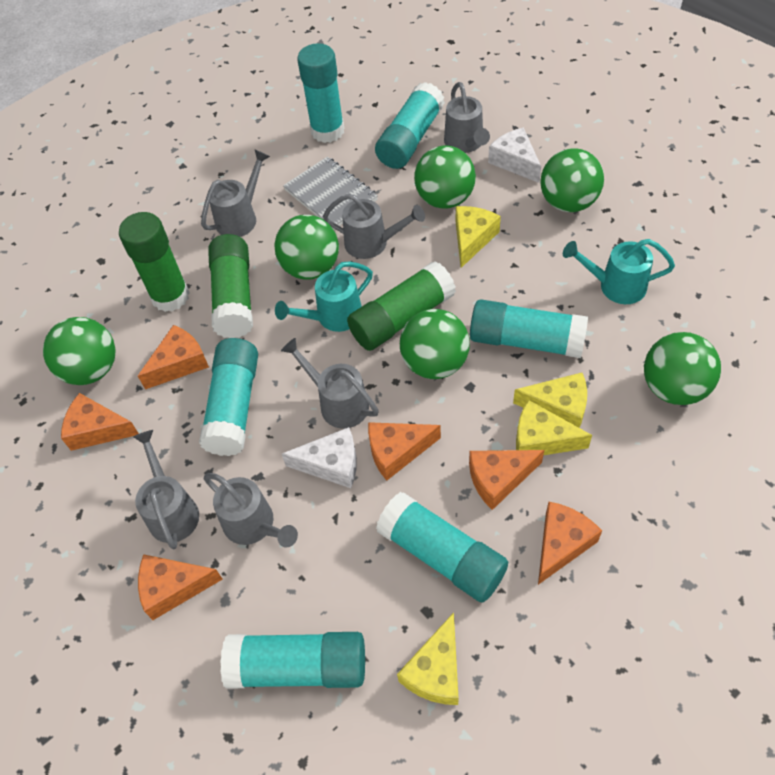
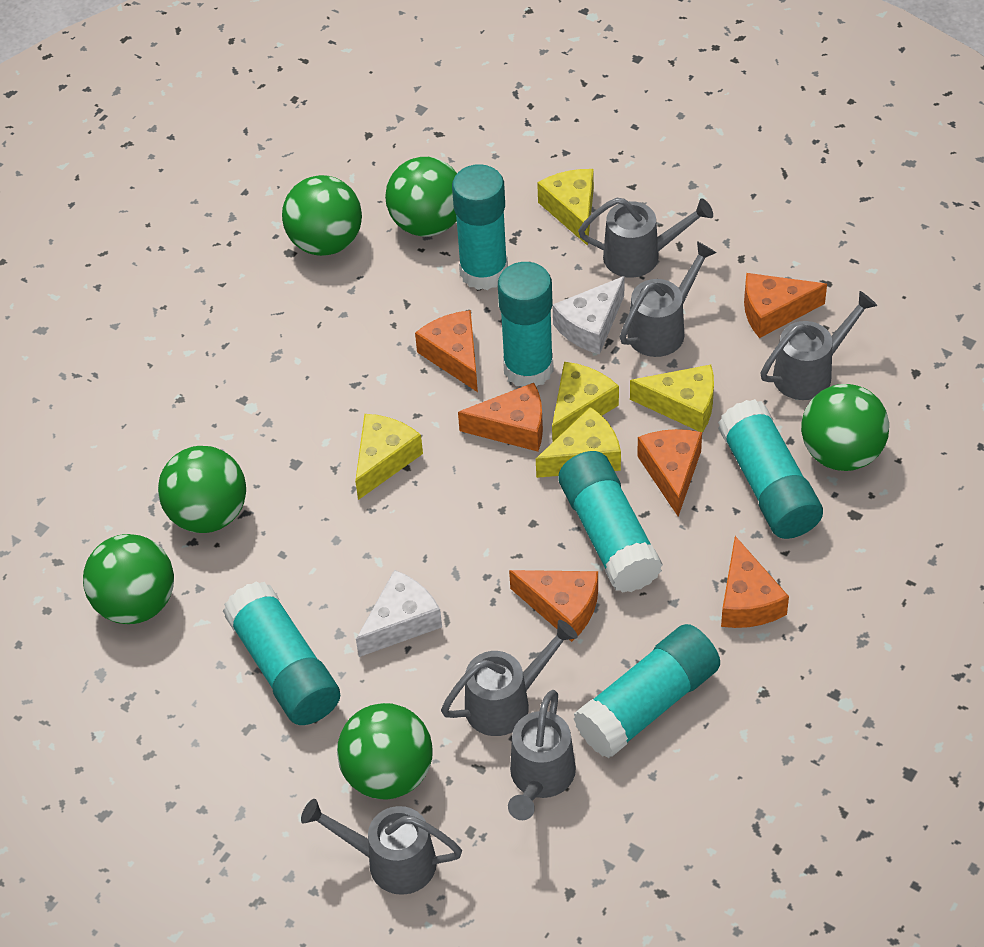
green glue stick: 3 -> 0
grey notebook: 1 -> 0
turquoise watering can: 2 -> 0
yellow cheese: 4 -> 5

